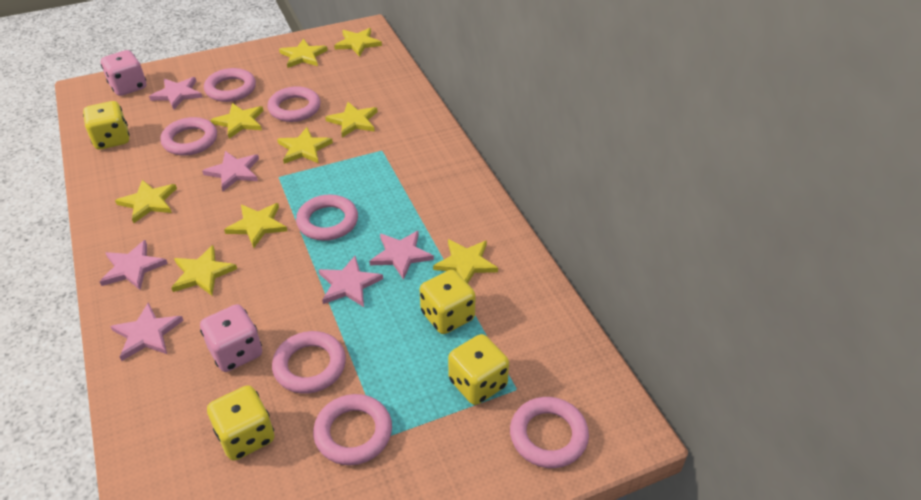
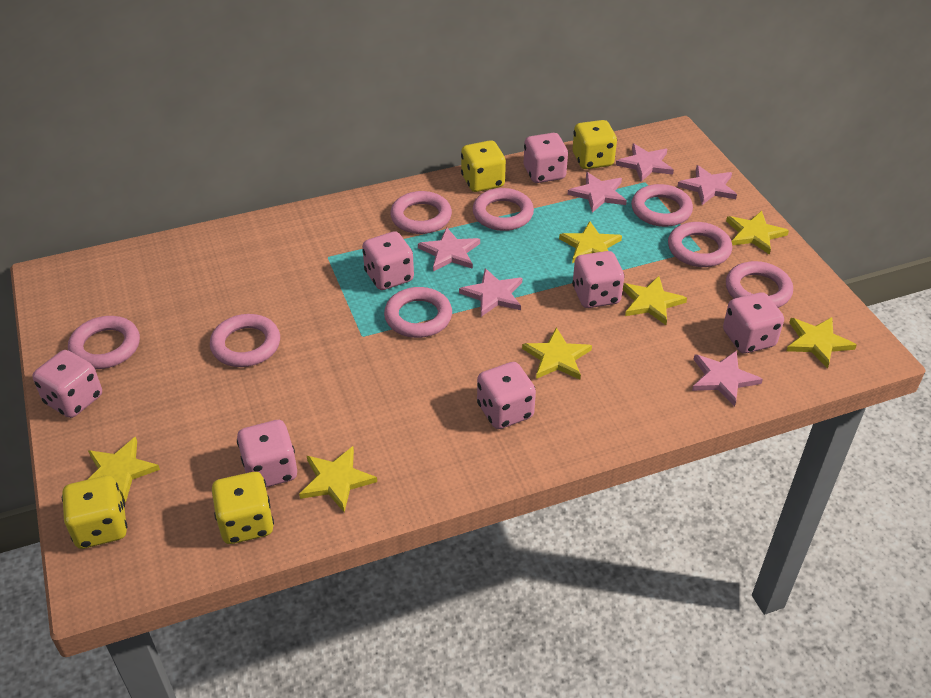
pink dice: 2 -> 7
pink ring: 7 -> 8
yellow star: 9 -> 7

